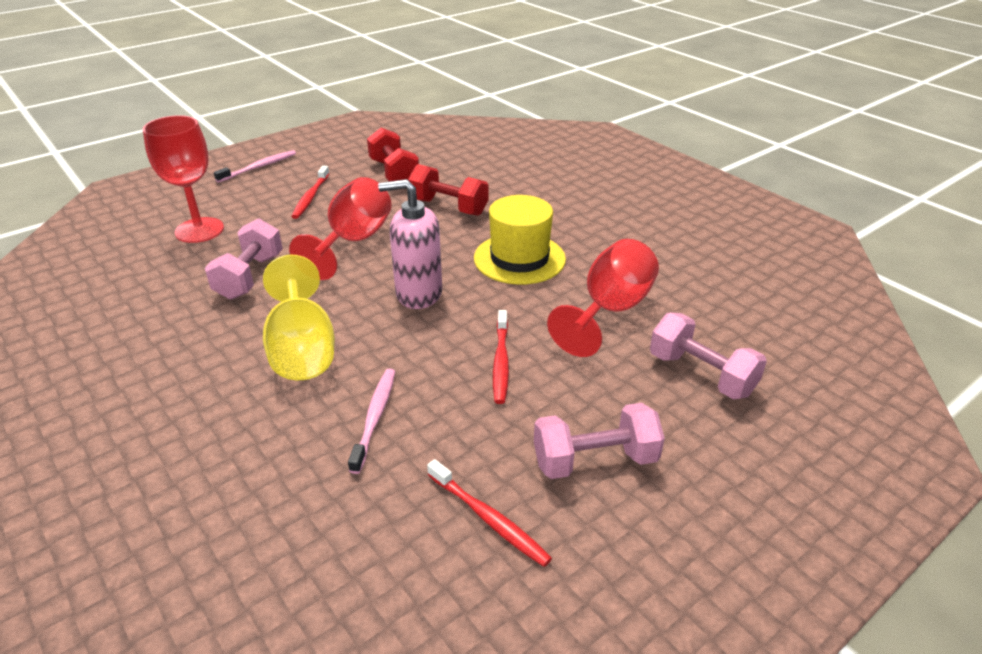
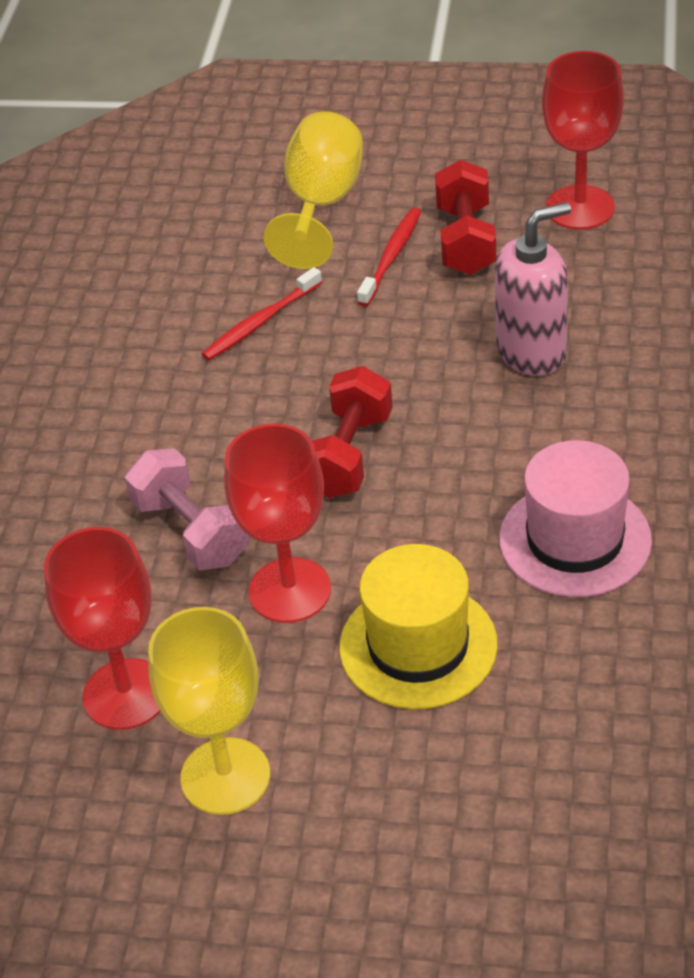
pink dumbbell: 3 -> 1
pink hat: 0 -> 1
pink toothbrush: 2 -> 0
red toothbrush: 3 -> 2
yellow goblet: 1 -> 2

